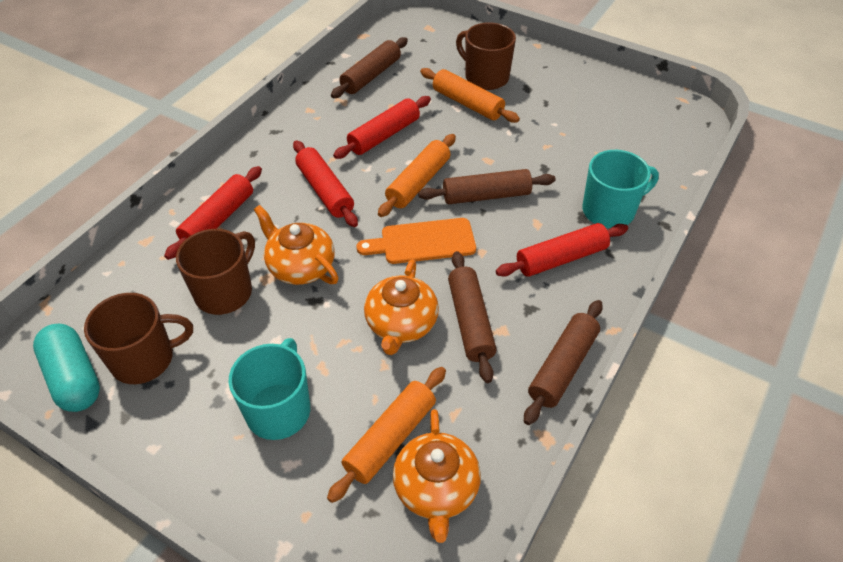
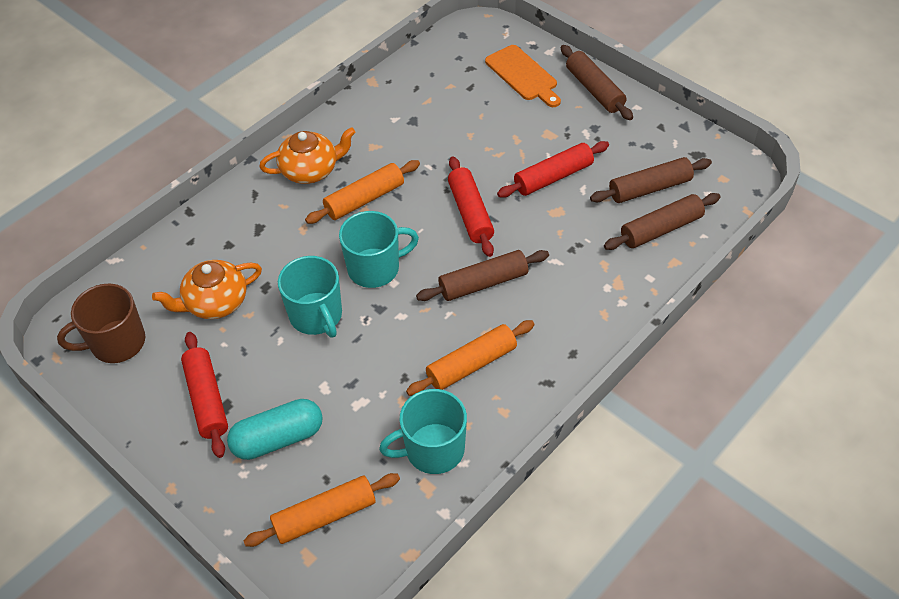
brown mug: 3 -> 1
orange teapot: 3 -> 2
red rolling pin: 4 -> 3
turquoise mug: 2 -> 3

